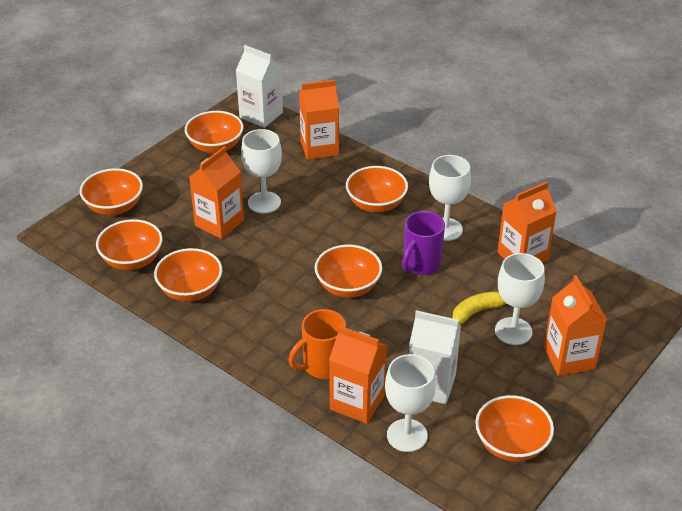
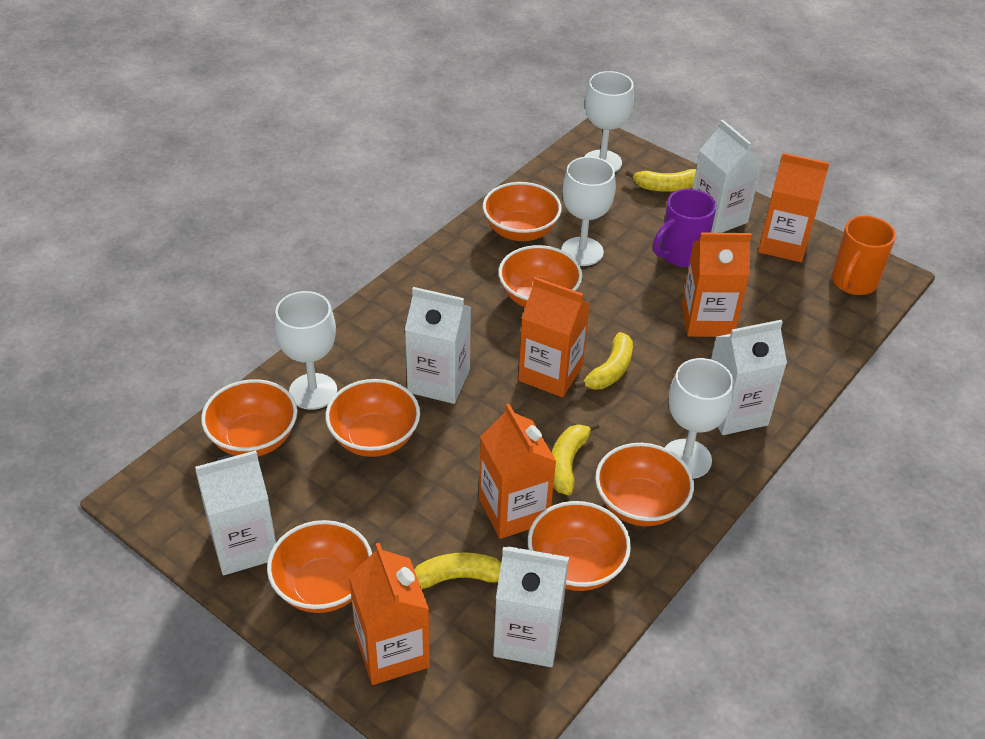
white carton: 2 -> 5
yellow banana: 1 -> 4

